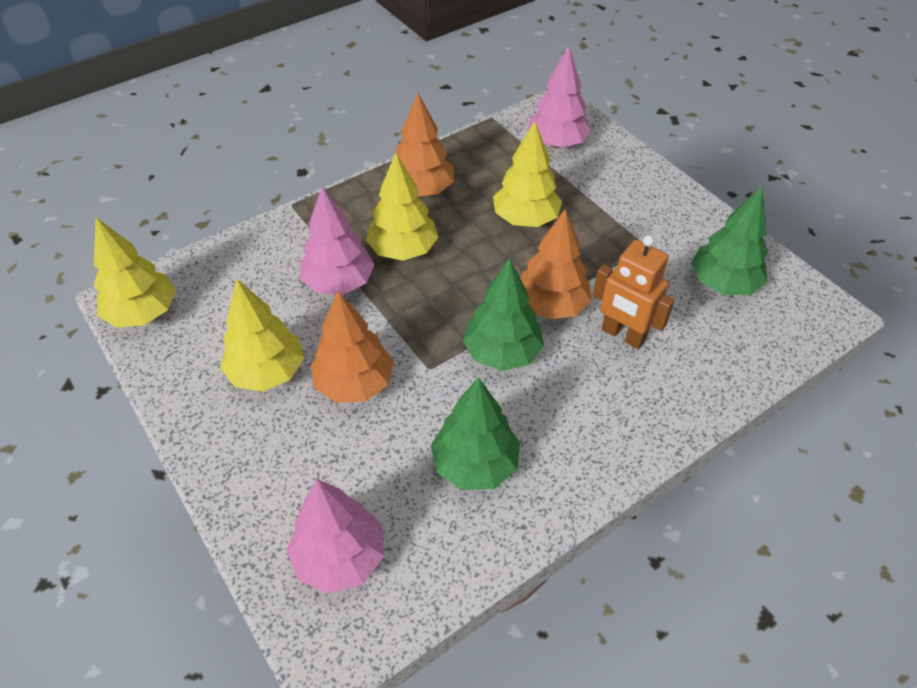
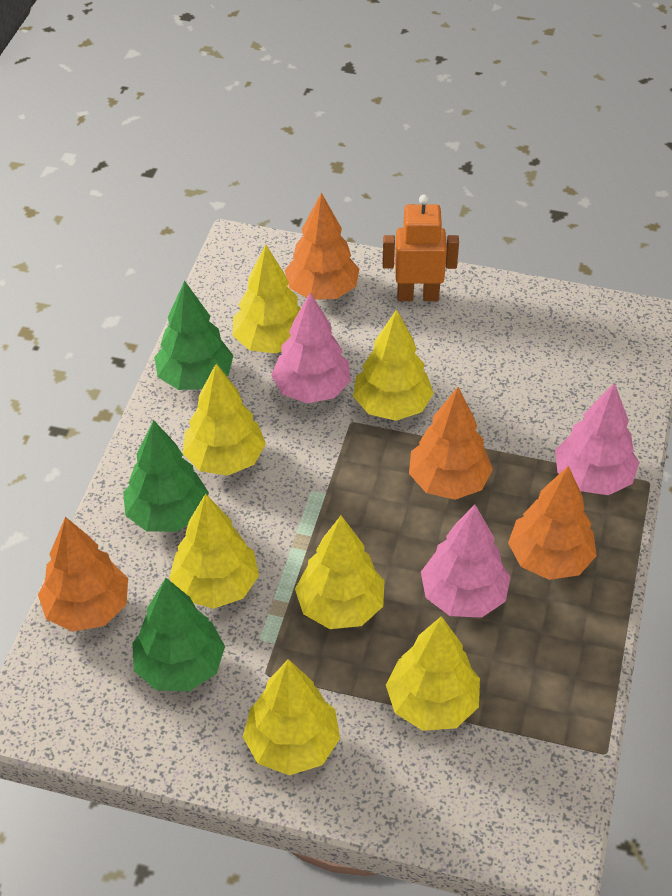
orange tree: 3 -> 4
yellow tree: 4 -> 7

